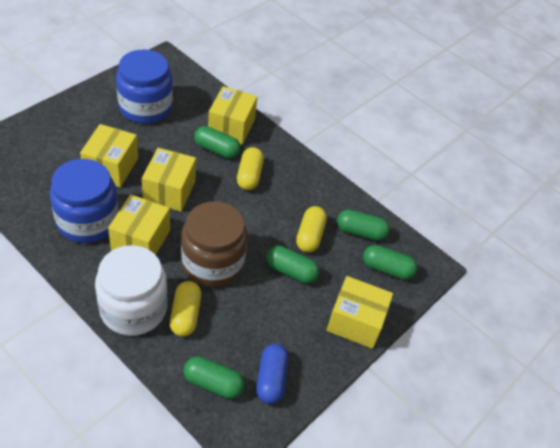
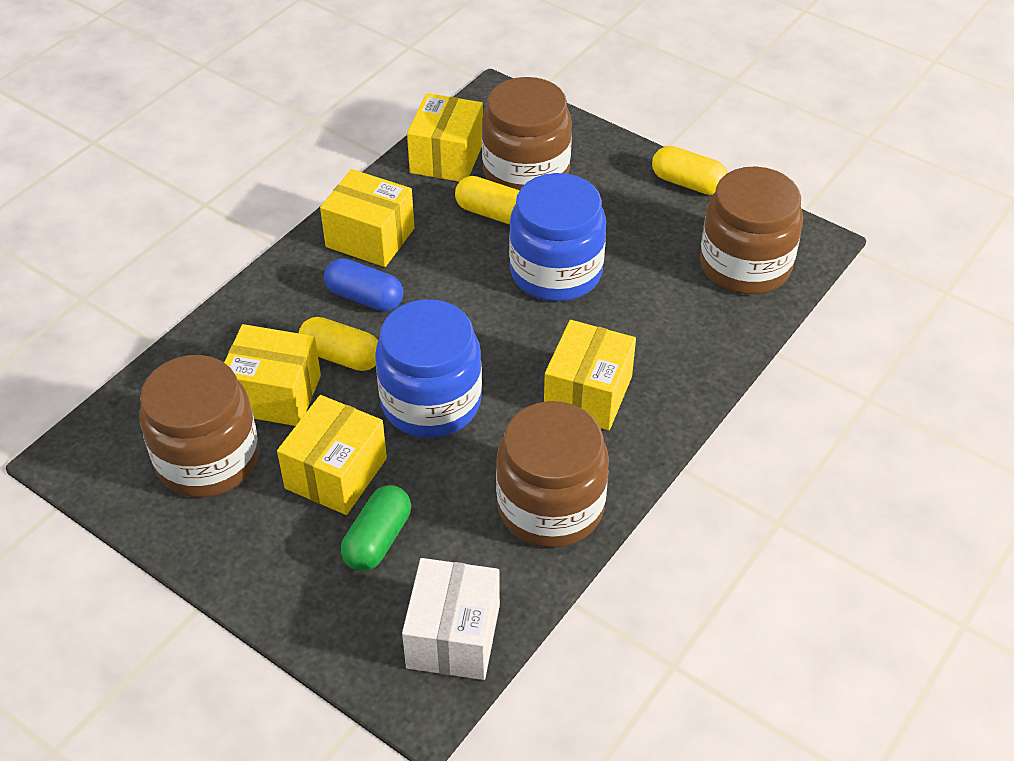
brown jar: 1 -> 4
green capsule: 5 -> 1
white box: 0 -> 1
white jar: 1 -> 0

